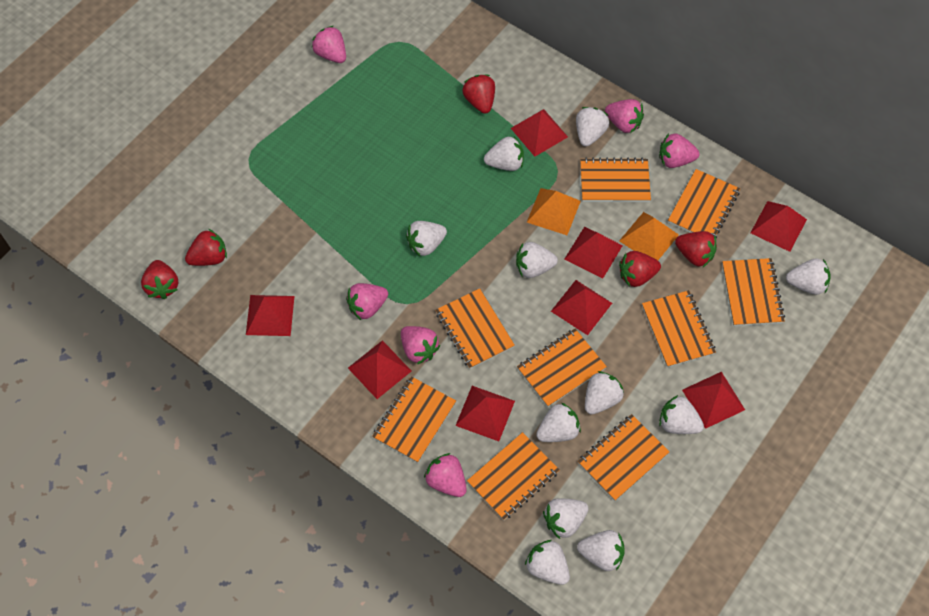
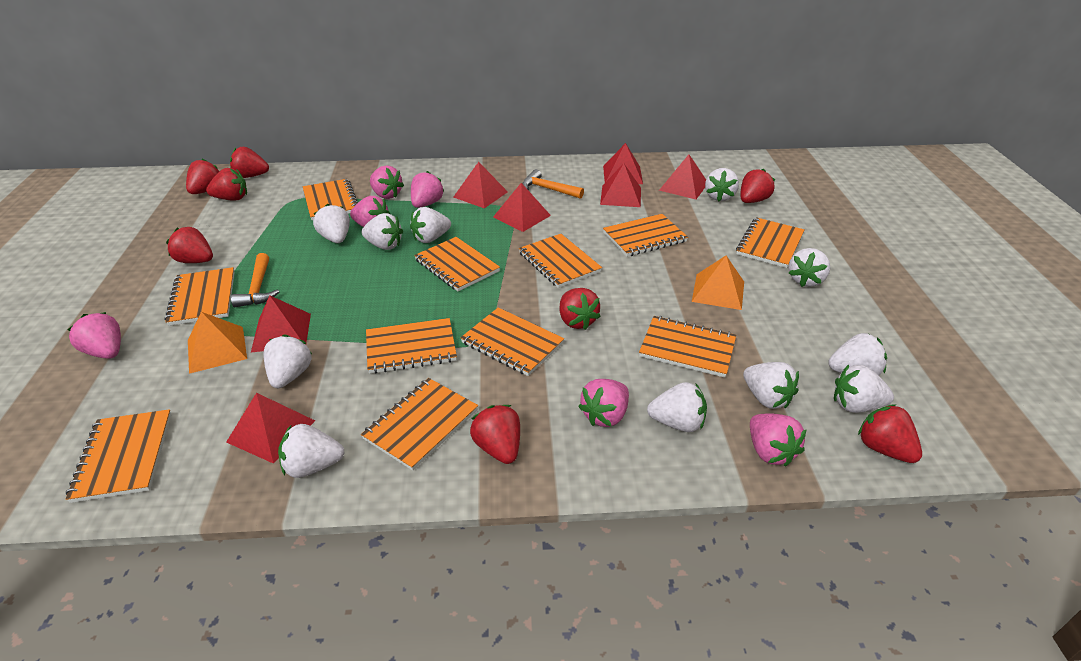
orange hammer: 0 -> 2
orange notebook: 9 -> 11
red pyramid: 8 -> 7
red strawberry: 5 -> 8

